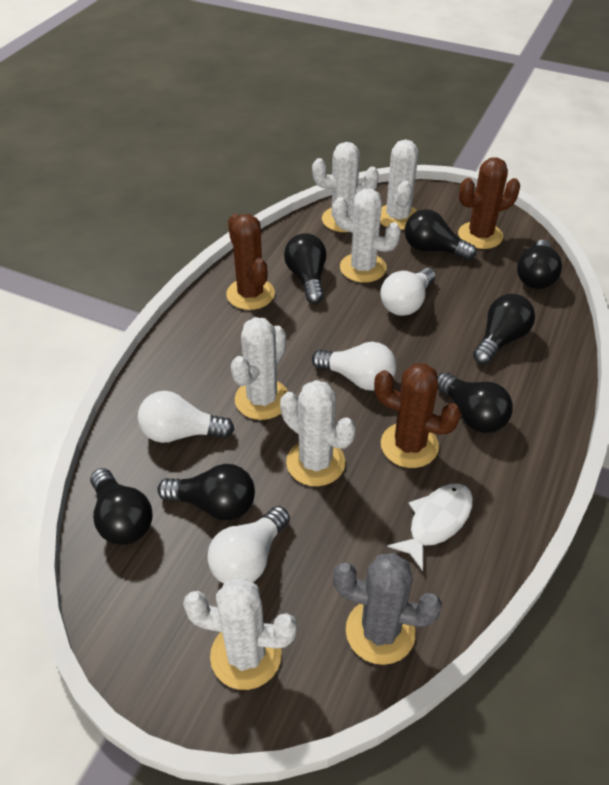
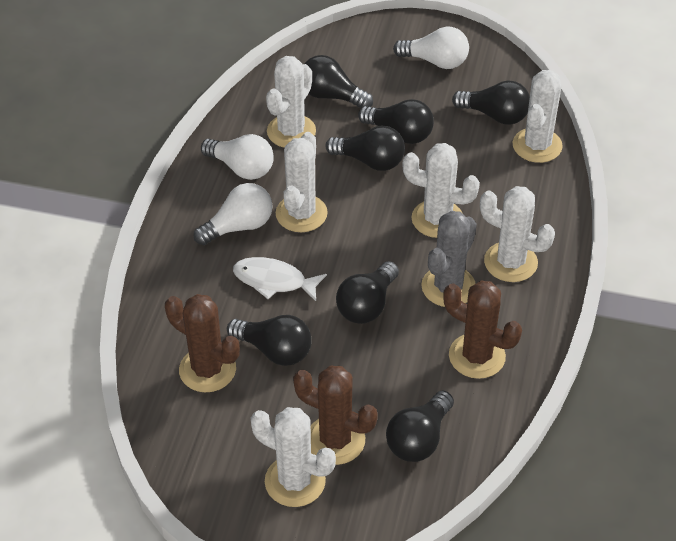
white light bulb: 4 -> 3

